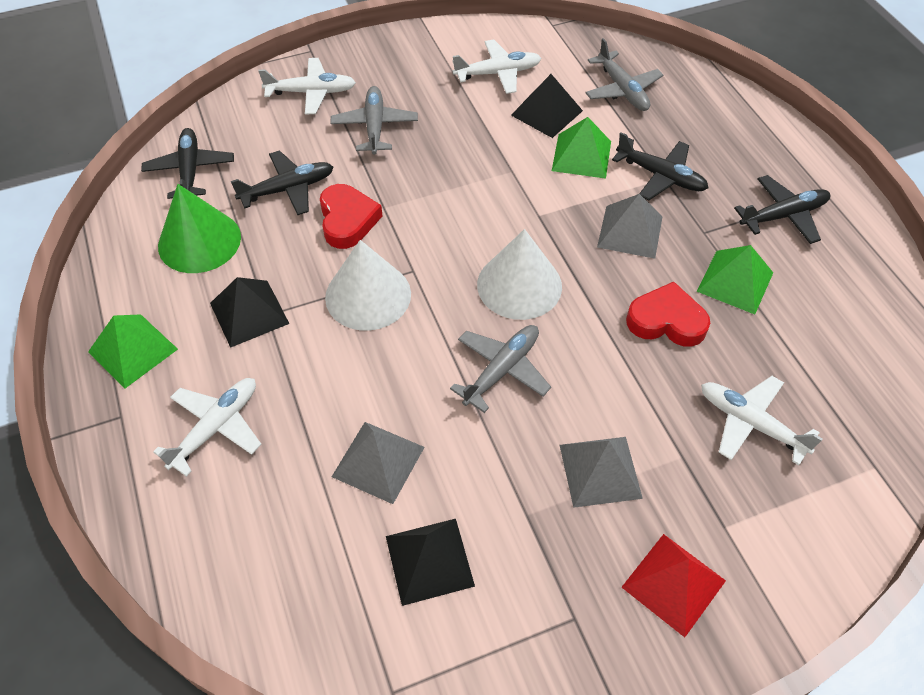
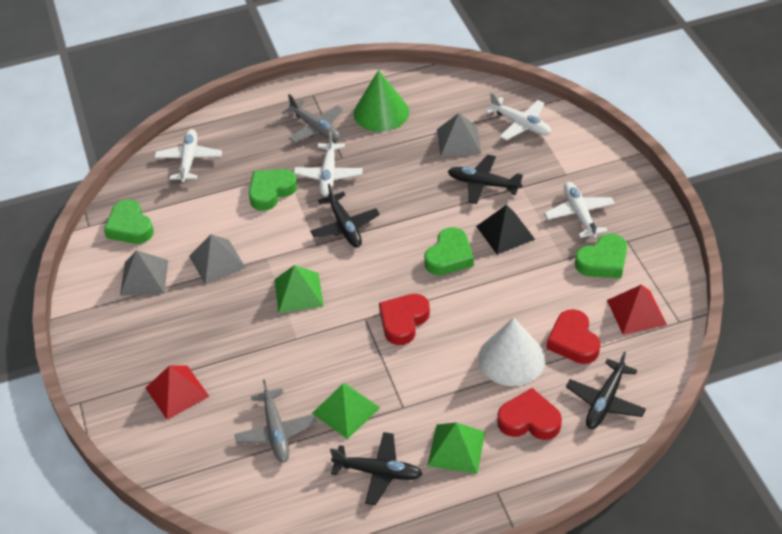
black pyramid: 3 -> 1
green heart: 0 -> 4
grey plane: 3 -> 2
red heart: 2 -> 3
red pyramid: 1 -> 2
white cone: 2 -> 1

